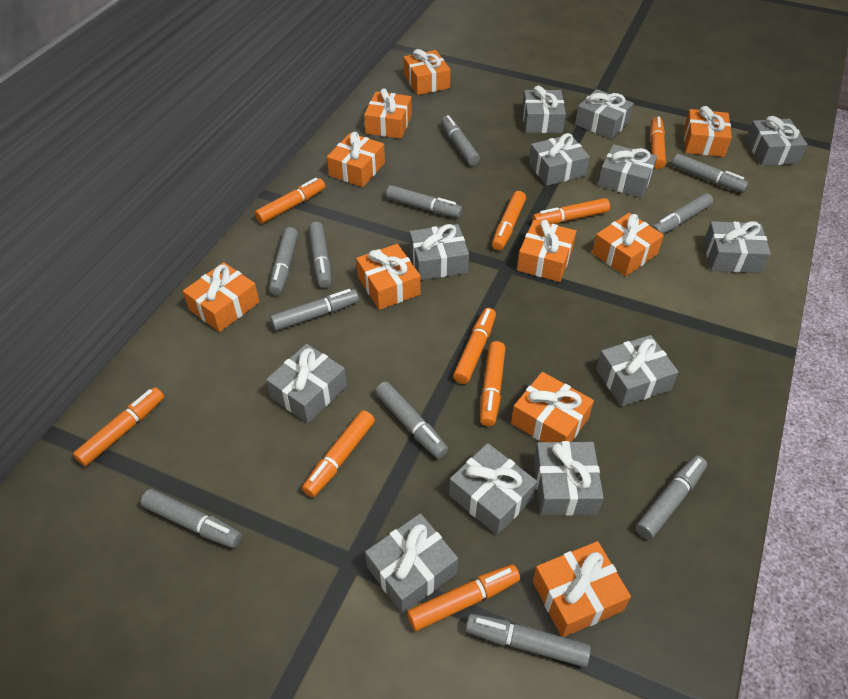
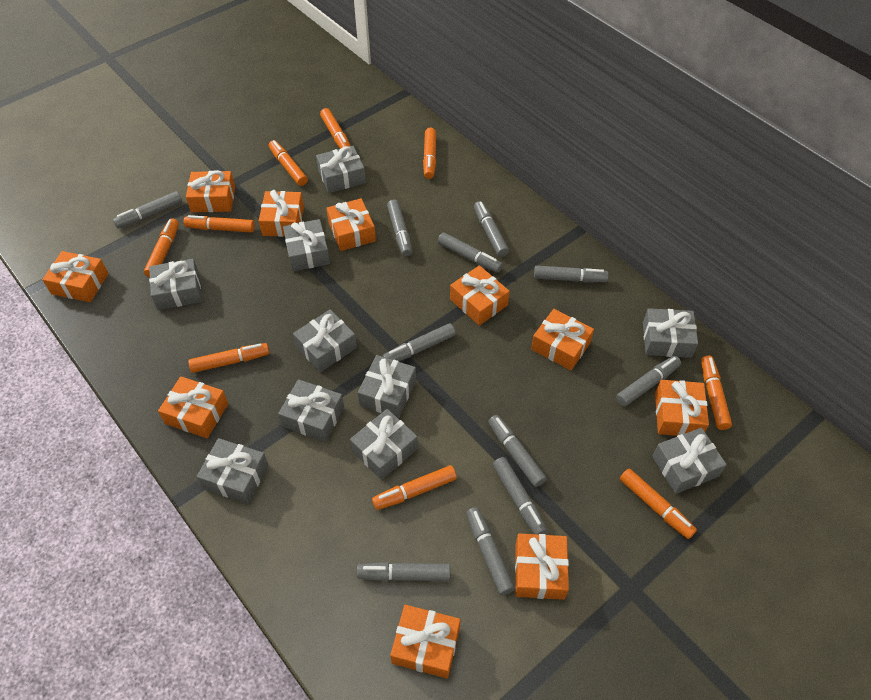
grey gift: 12 -> 10

